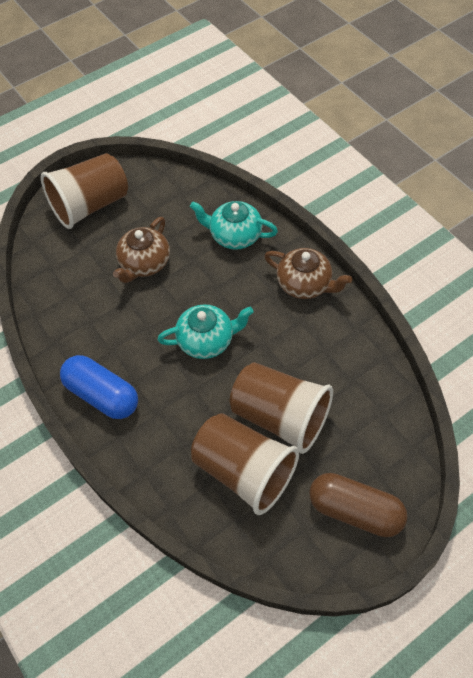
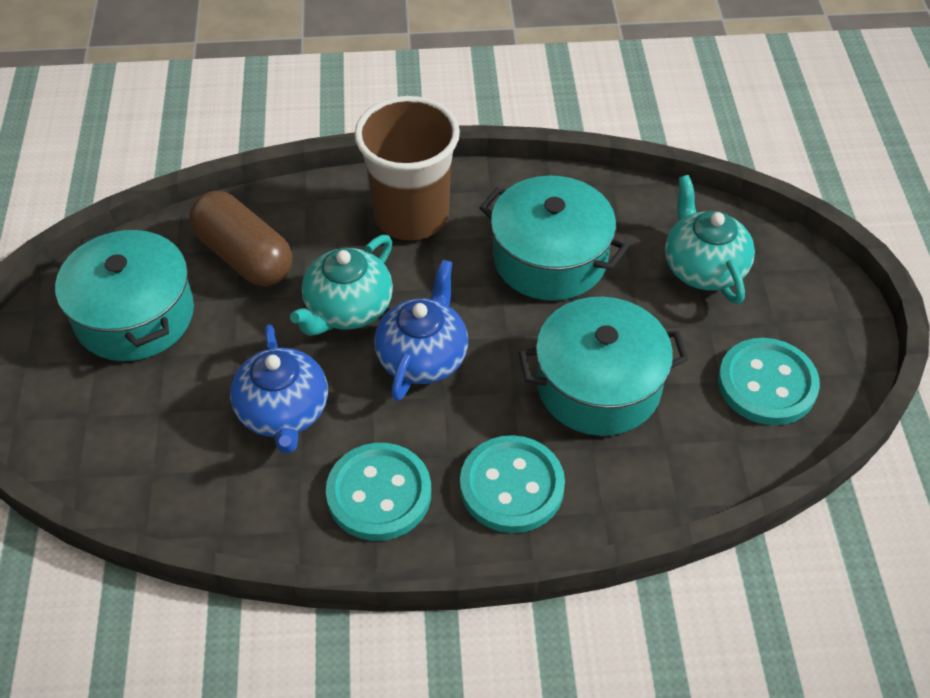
blue capsule: 1 -> 0
blue teapot: 0 -> 2
brown cup: 3 -> 1
brown teapot: 2 -> 0
turquoise button: 0 -> 3
turquoise pot: 0 -> 3

